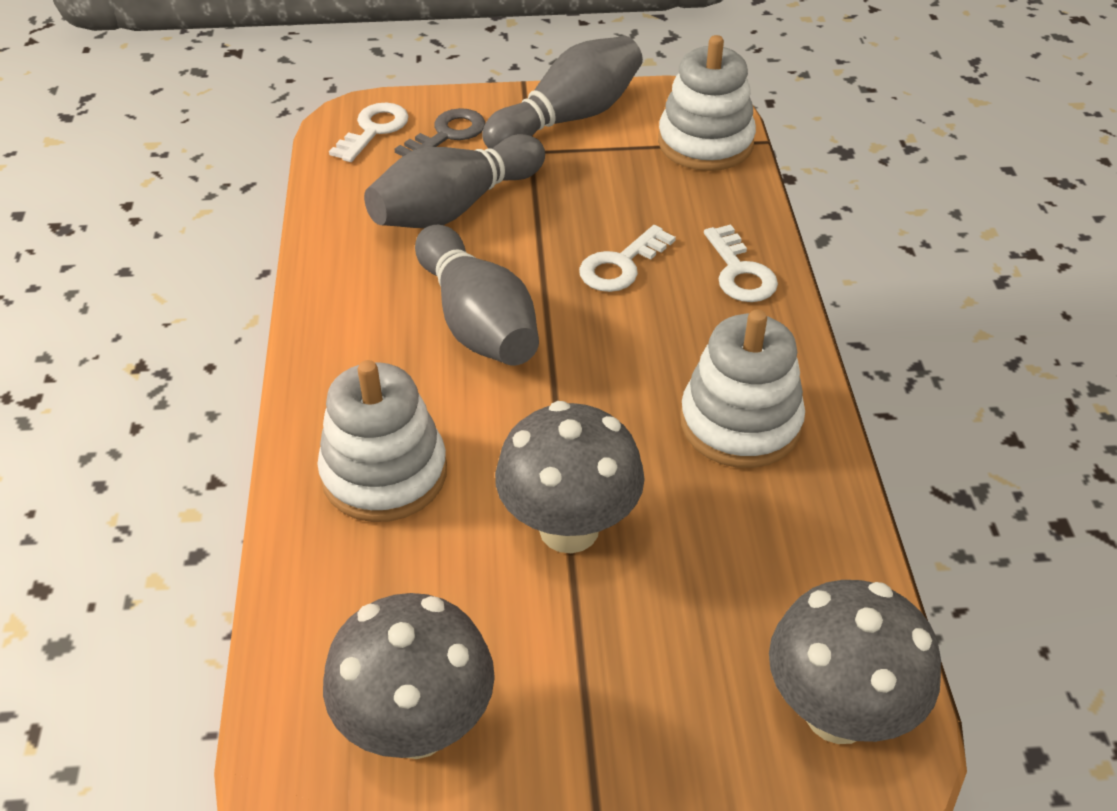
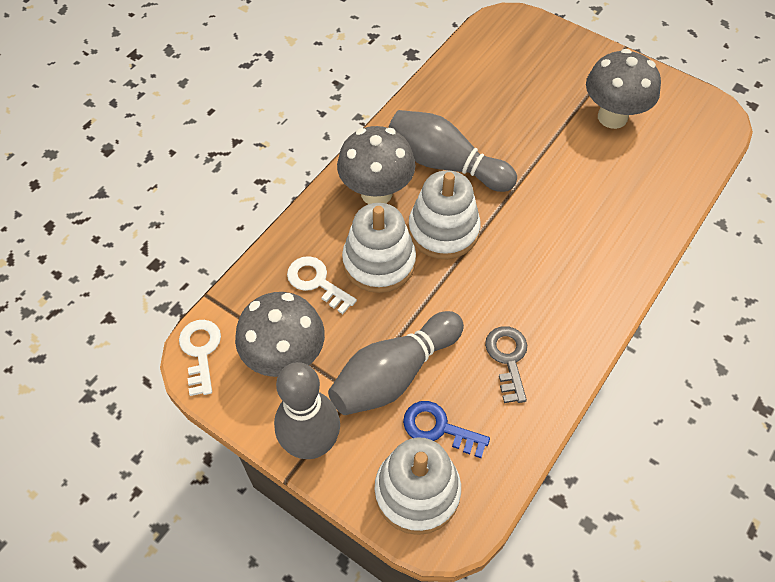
blue key: 0 -> 1
white key: 3 -> 2

